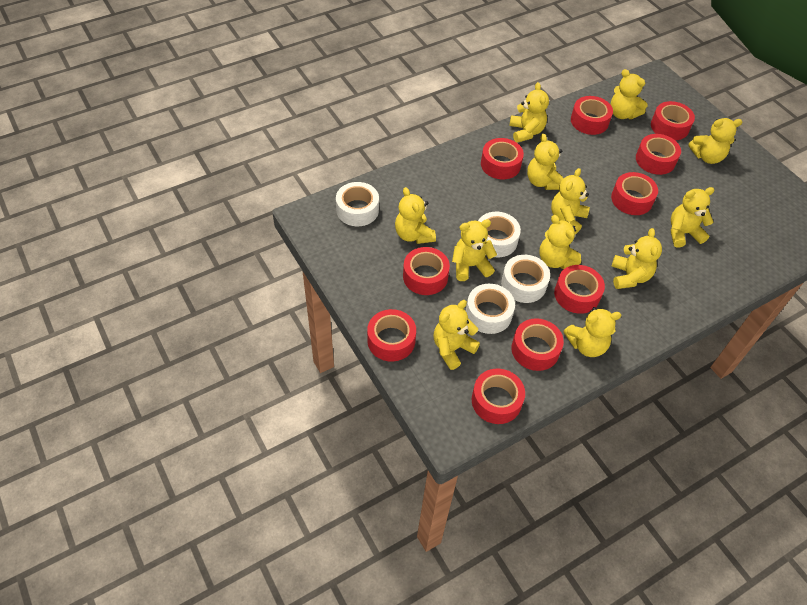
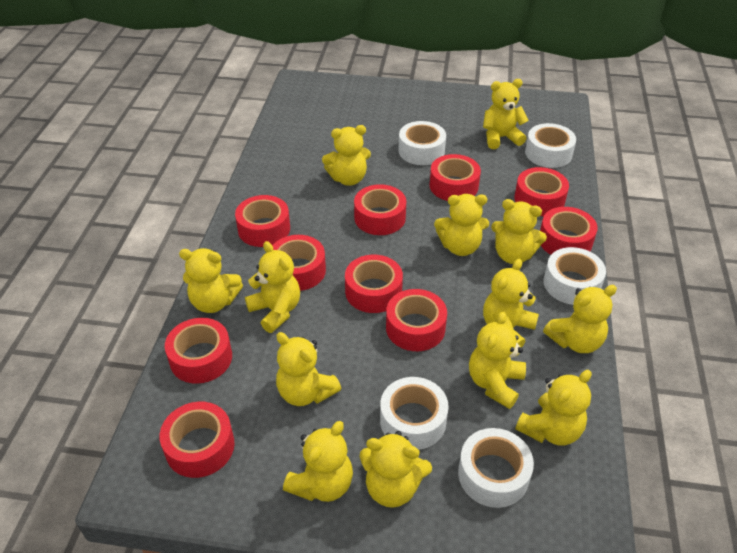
white tape: 4 -> 5
yellow teddy bear: 12 -> 13

